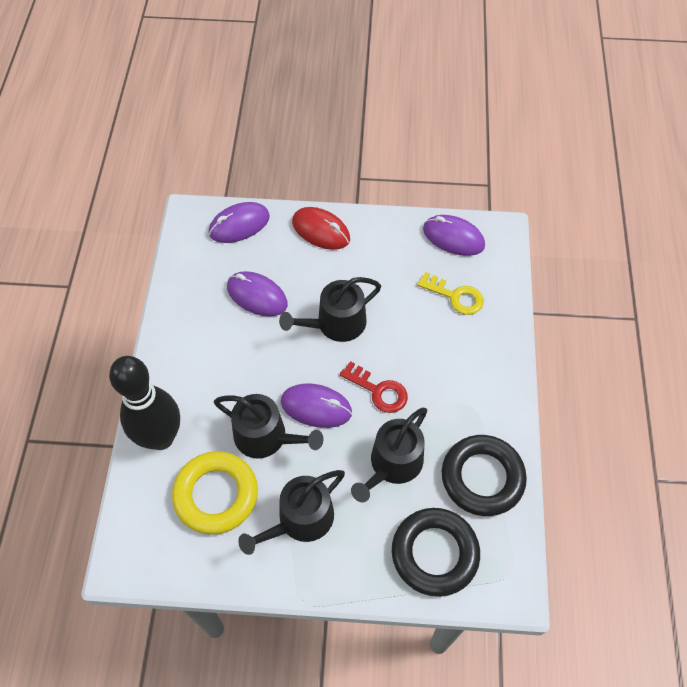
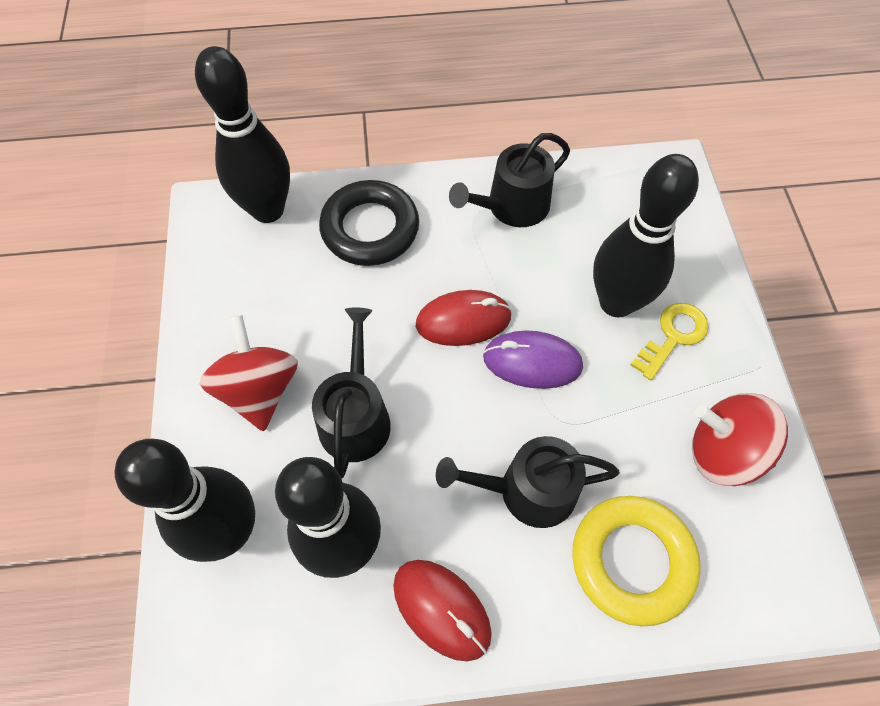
black bowling pin: 1 -> 4
black ring: 2 -> 1
black watering can: 4 -> 3
purple mouse: 4 -> 1
red key: 1 -> 0
red mouse: 1 -> 2
red spinning top: 0 -> 2

